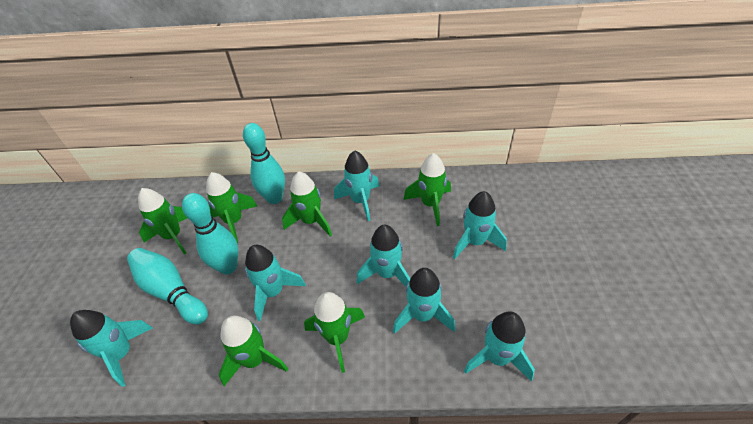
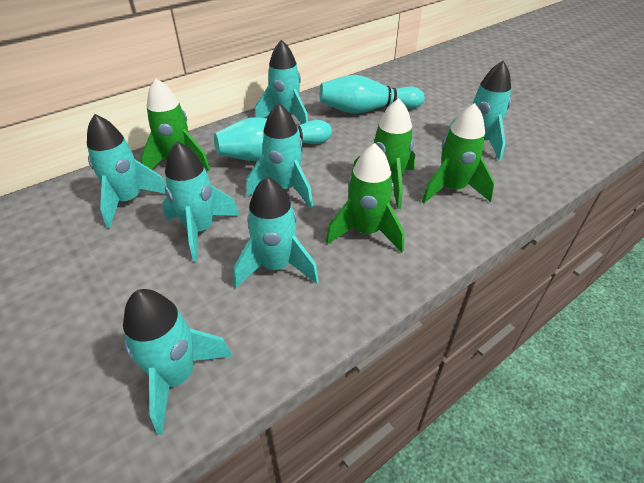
green rocket: 6 -> 4
turquoise bowling pin: 3 -> 2

